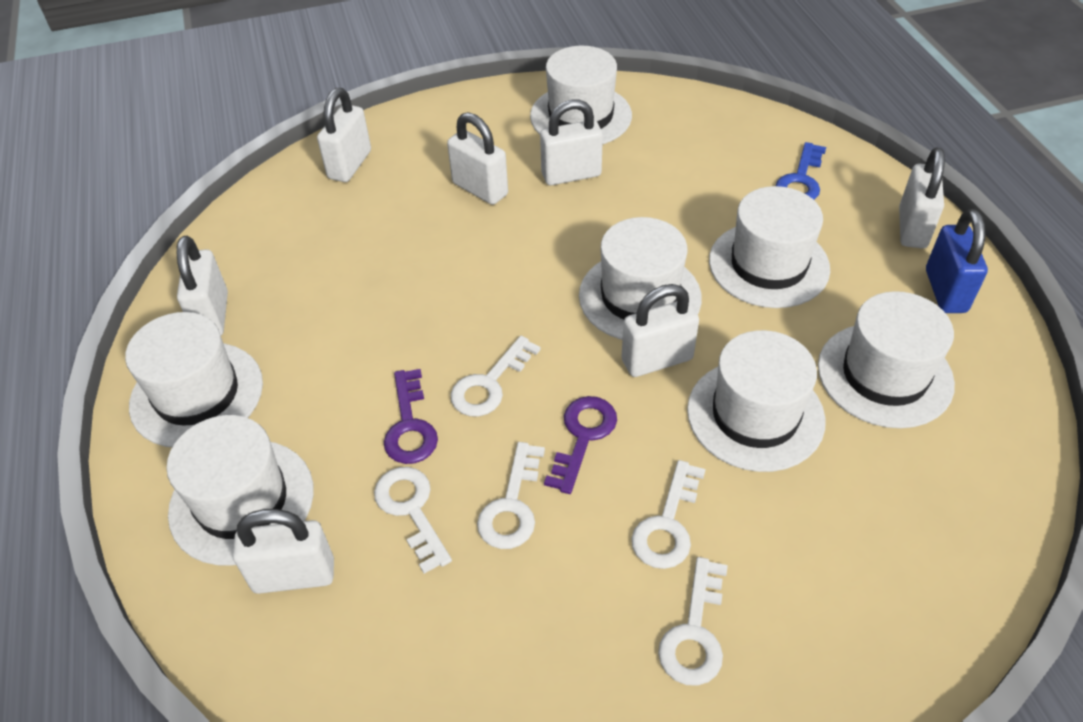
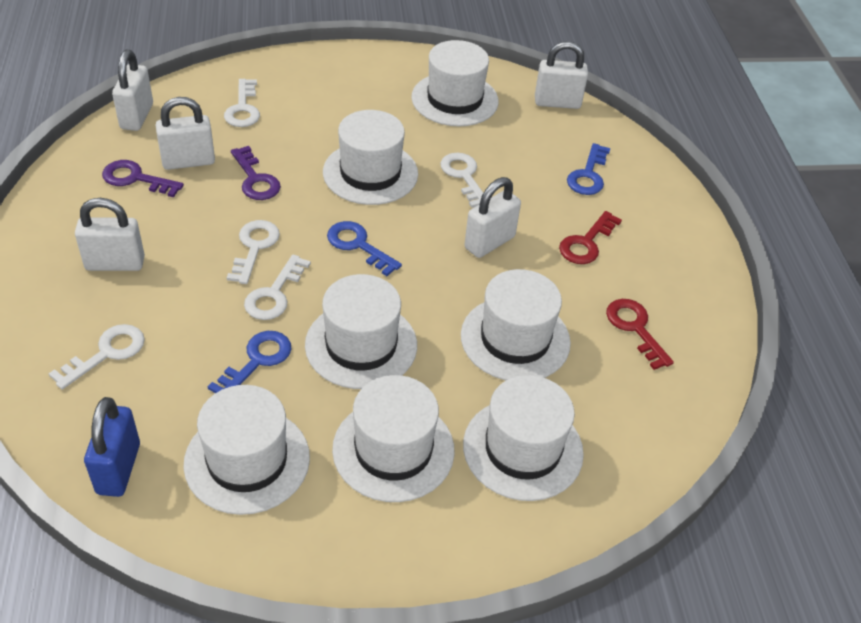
blue key: 1 -> 3
red key: 0 -> 2
white padlock: 7 -> 5

